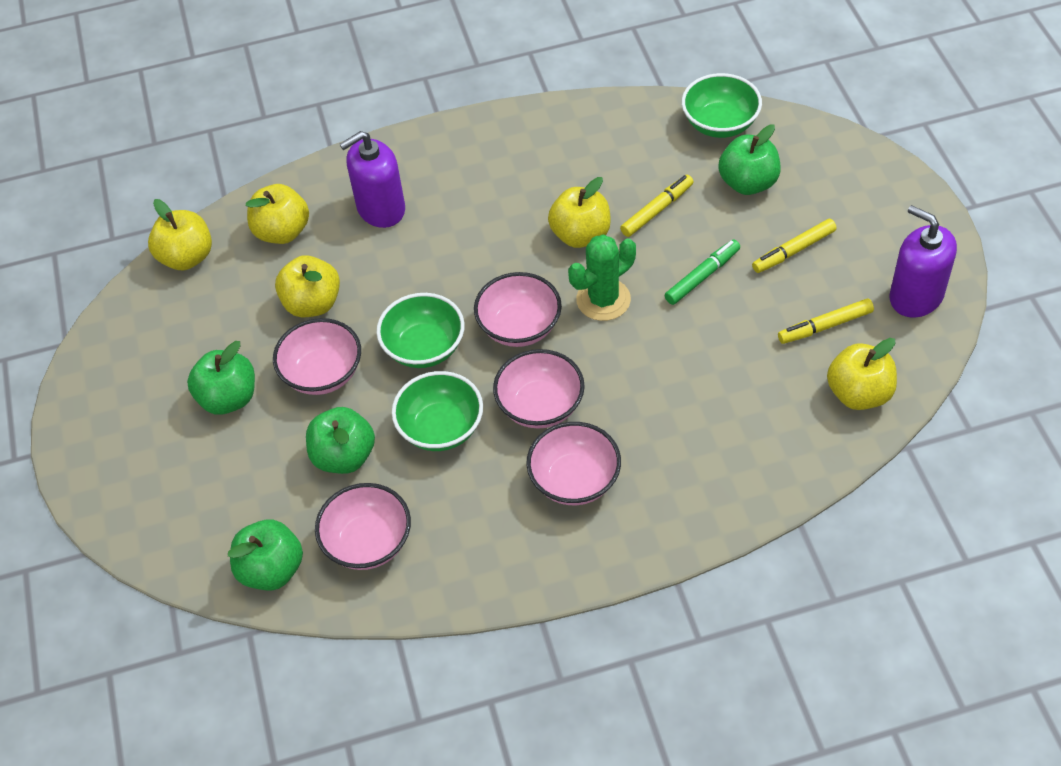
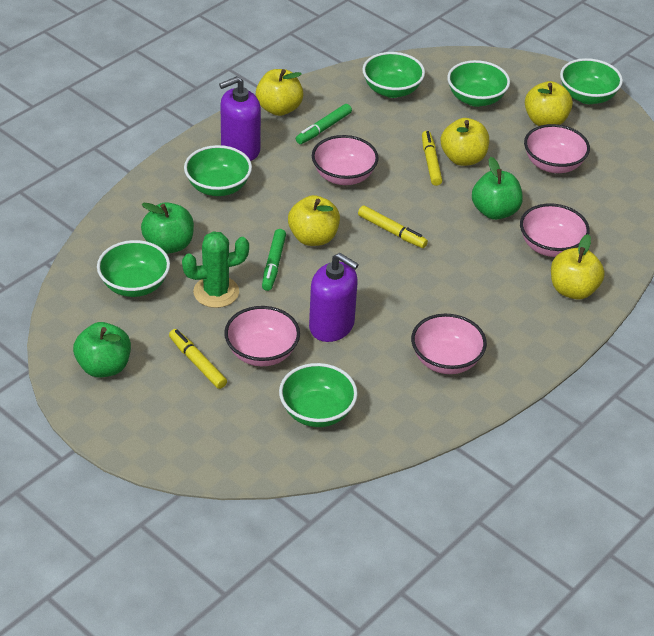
green apple: 4 -> 3
green bowl: 3 -> 6
green marker: 1 -> 2

